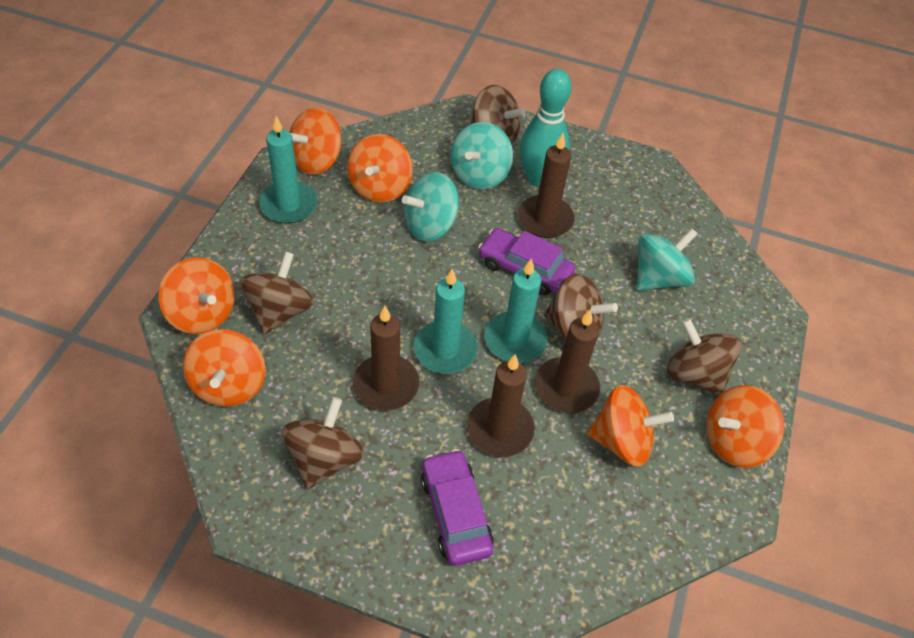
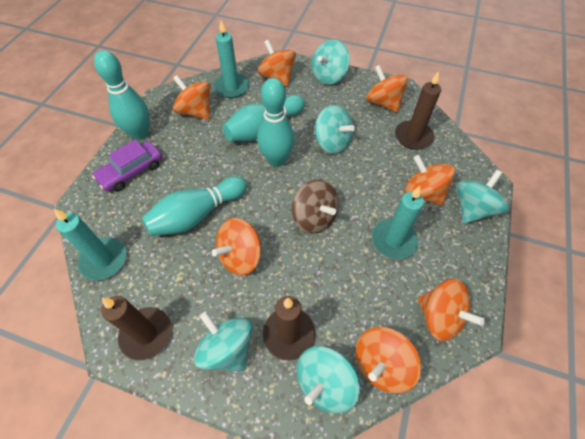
brown candle: 4 -> 3
brown spinning top: 5 -> 1
orange spinning top: 6 -> 7
purple car: 2 -> 1
turquoise bowling pin: 1 -> 4
turquoise spinning top: 3 -> 5

